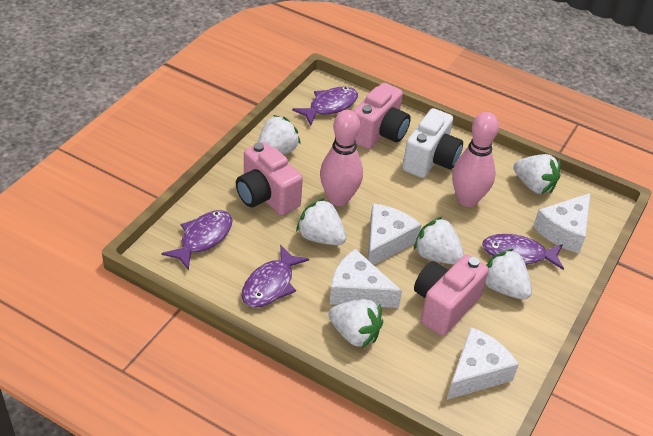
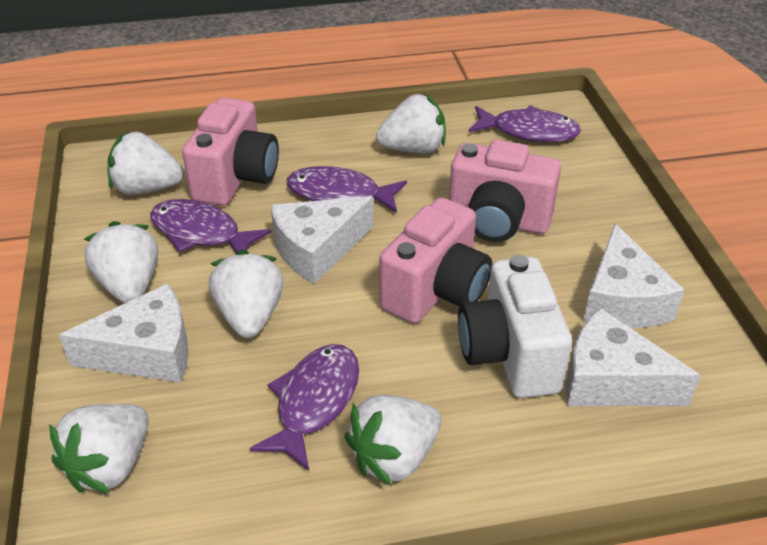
pink bowling pin: 2 -> 0

